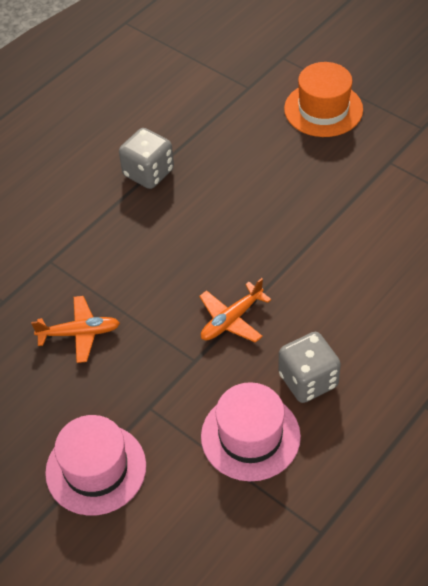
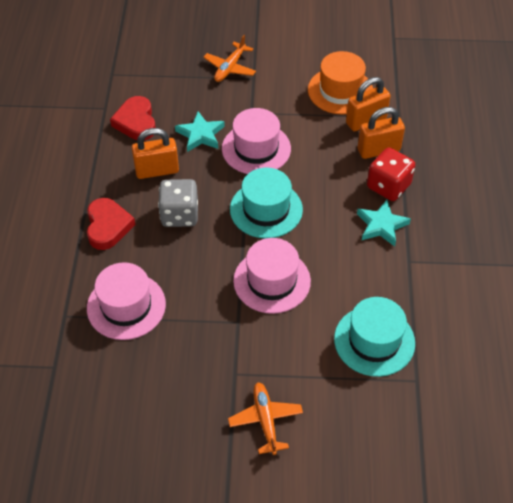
grey dice: 2 -> 1
orange padlock: 0 -> 3
pink hat: 2 -> 3
red dice: 0 -> 1
red heart: 0 -> 2
turquoise hat: 0 -> 2
turquoise star: 0 -> 2

